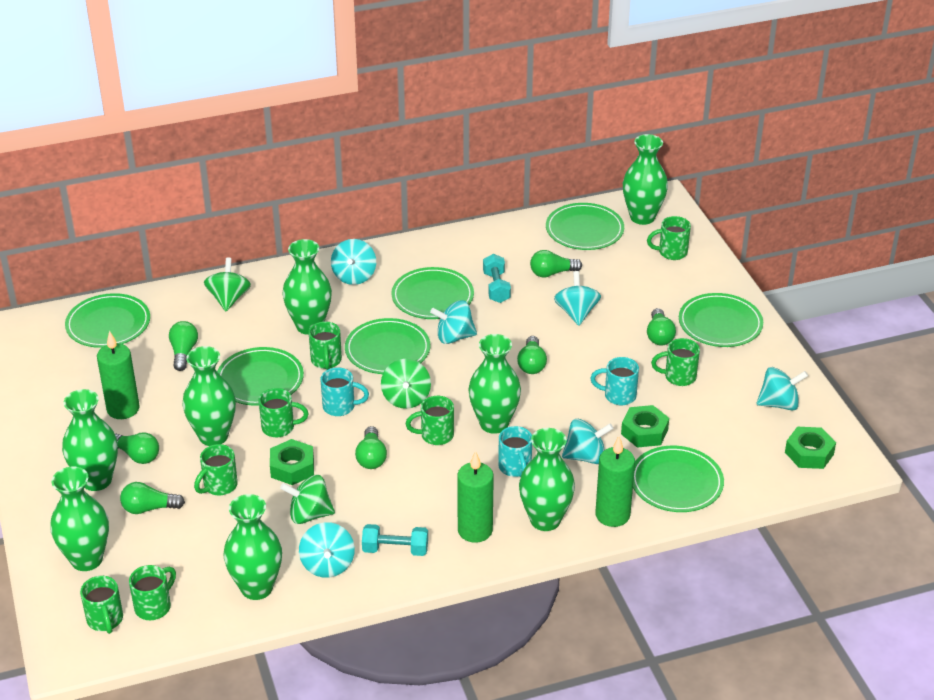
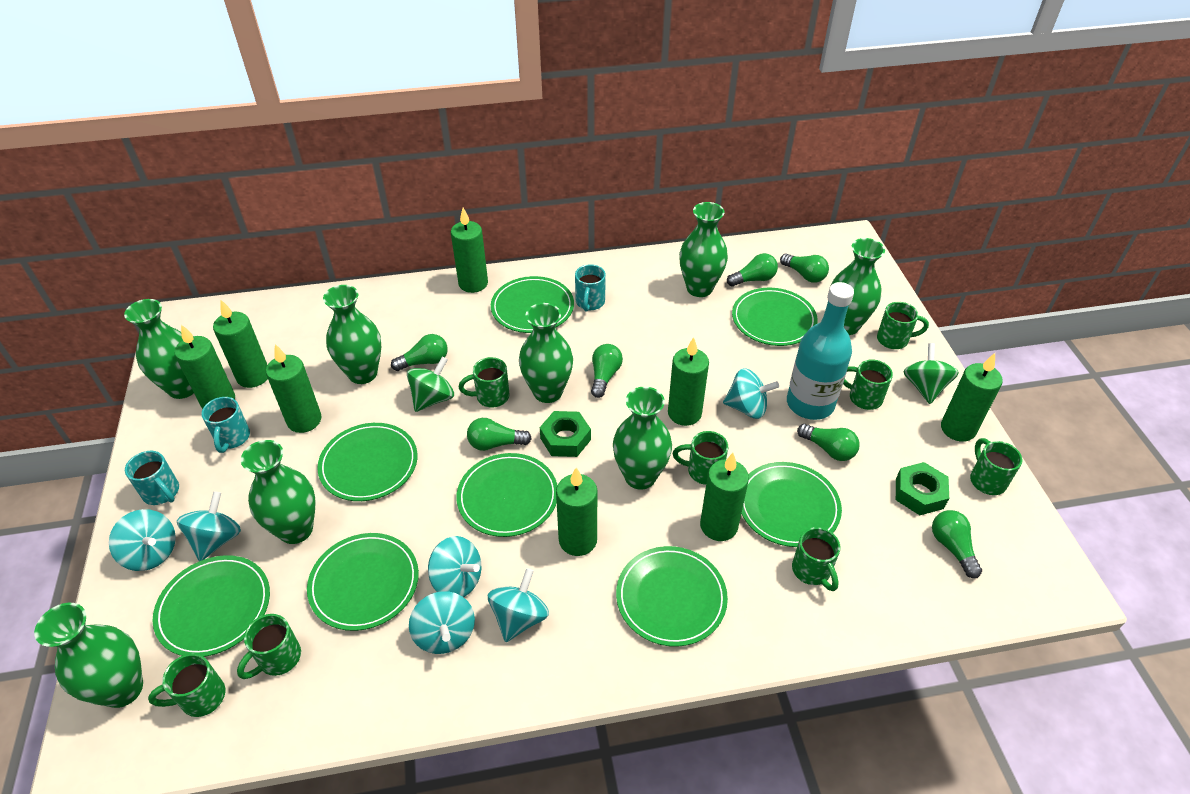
green candle: 3 -> 8
green nut: 3 -> 2
green plate: 7 -> 8
green spinning top: 3 -> 2
turquoise bottle: 0 -> 1
turquoise dumbbell: 2 -> 0

